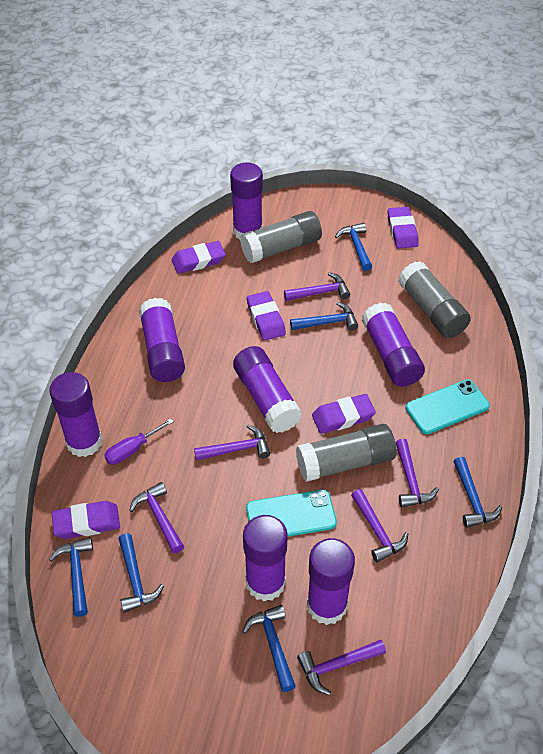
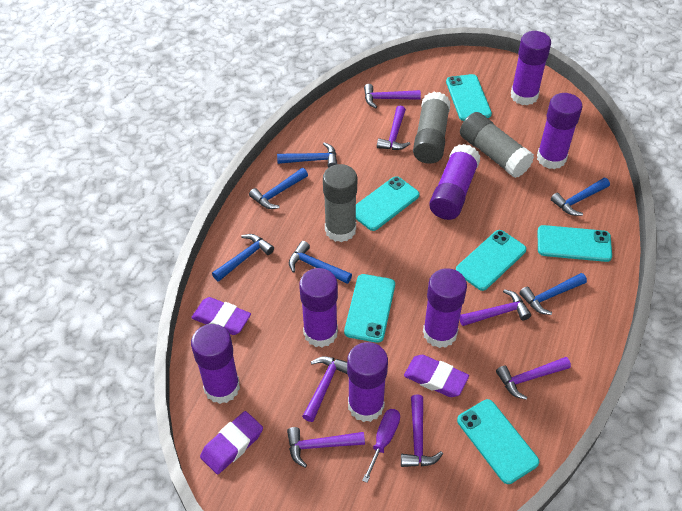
purple eraser: 5 -> 3
purple hammer: 6 -> 7
turquoise phone: 2 -> 6

